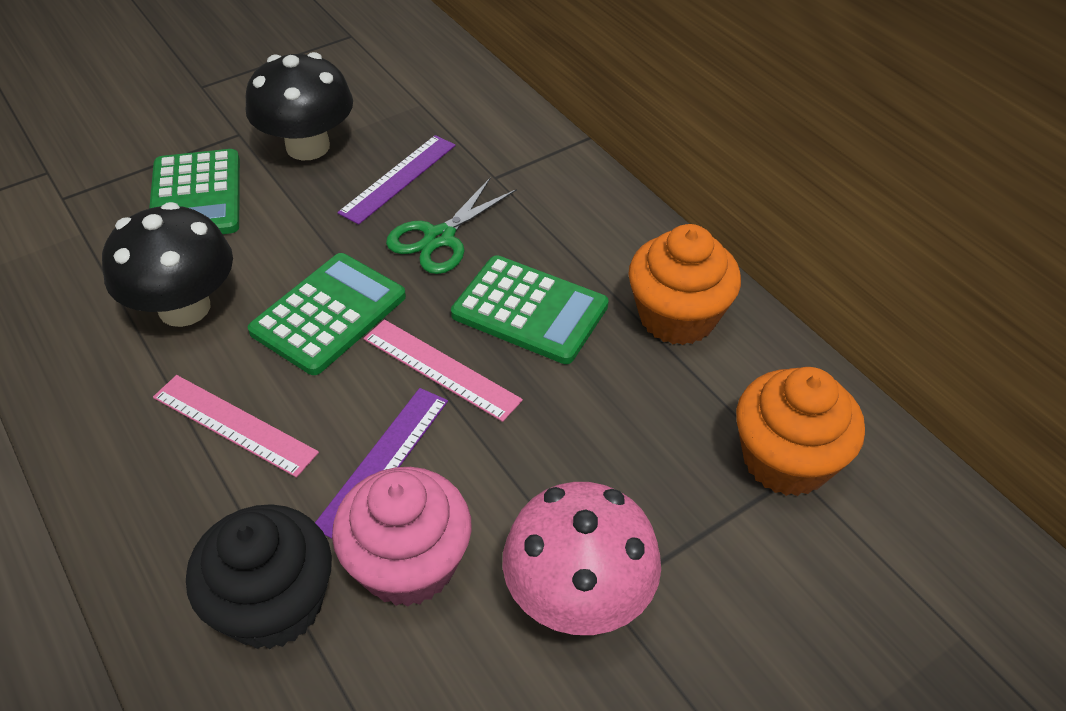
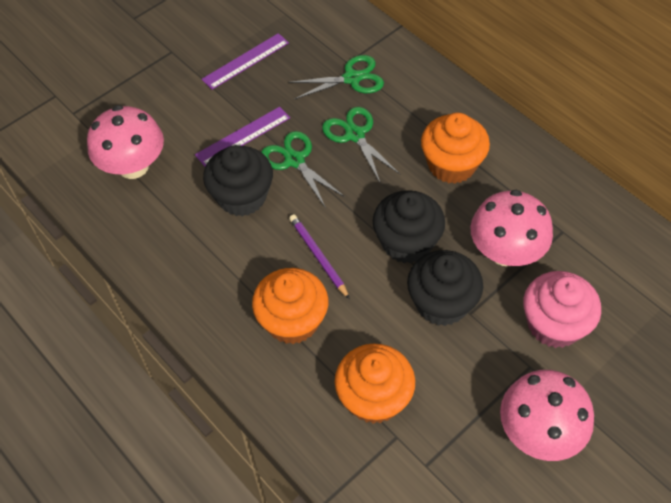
black cupcake: 1 -> 3
black mushroom: 2 -> 0
green calculator: 3 -> 0
green scissors: 1 -> 3
orange cupcake: 2 -> 3
pink mushroom: 1 -> 3
pink ruler: 2 -> 0
purple pencil: 0 -> 1

